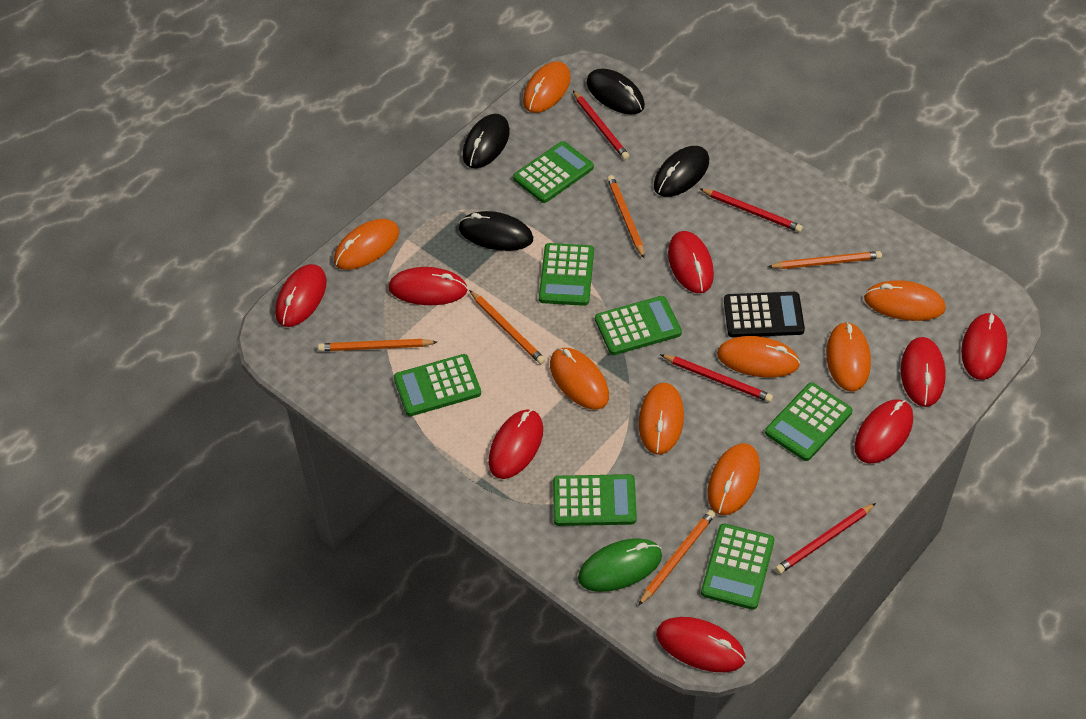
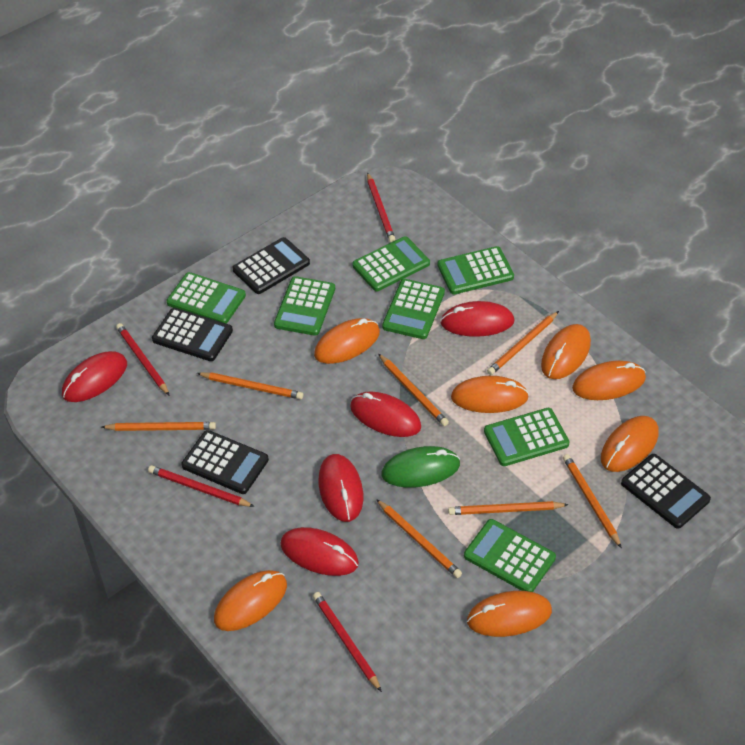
black calculator: 1 -> 4
black mouse: 4 -> 0
orange mouse: 8 -> 7
orange pencil: 5 -> 7
red mouse: 8 -> 5

